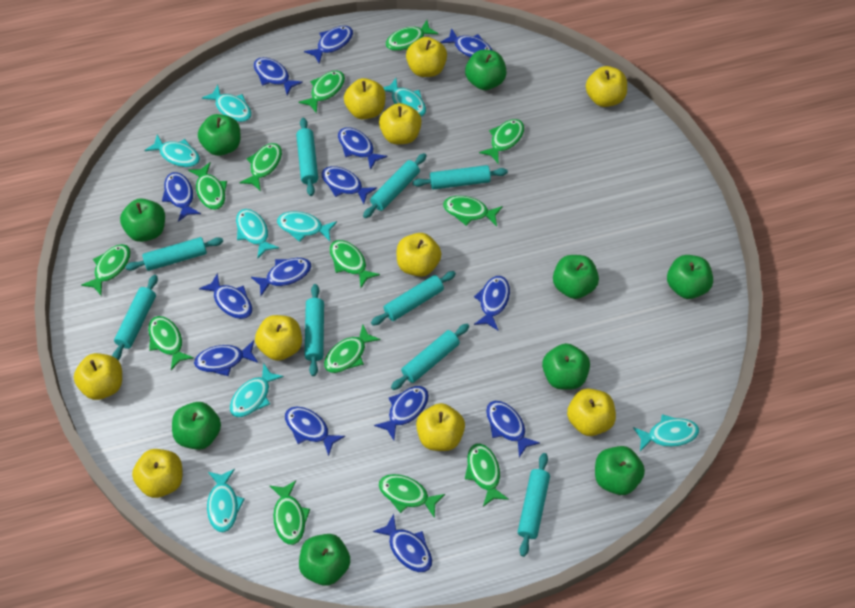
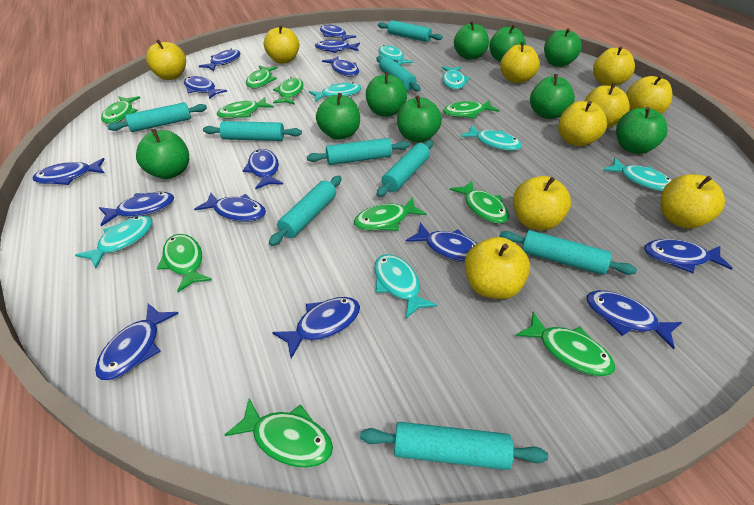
green fish: 13 -> 10
turquoise fish: 8 -> 7

